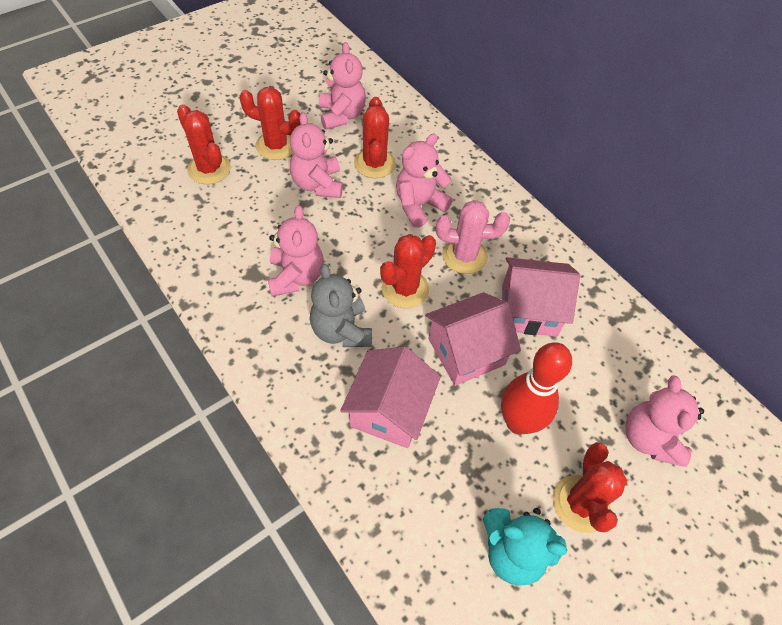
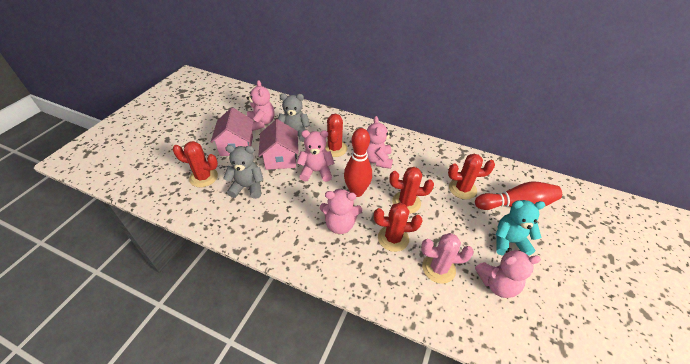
grey teddy bear: 1 -> 2
pink house: 3 -> 2
red bowling pin: 1 -> 2

